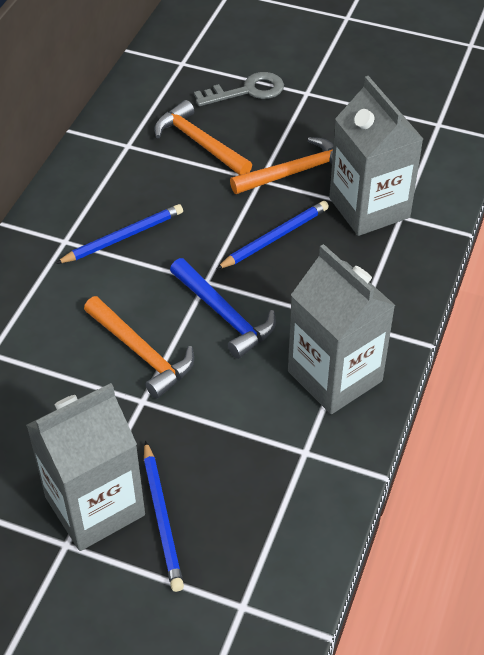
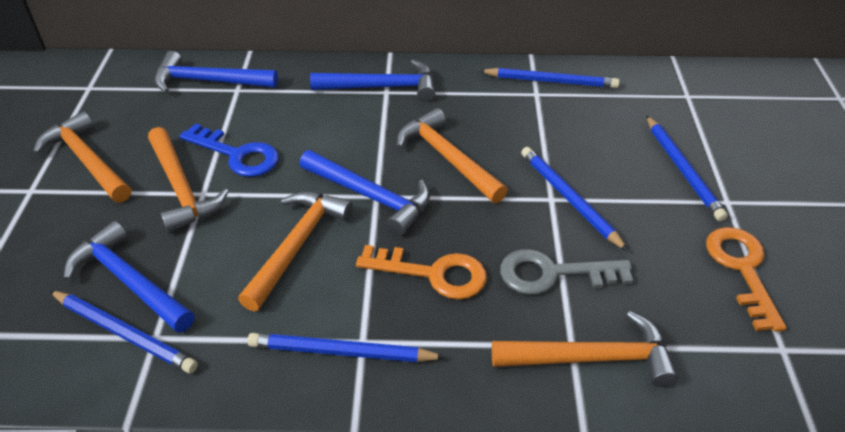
blue hammer: 1 -> 4
blue key: 0 -> 1
blue pencil: 3 -> 5
grey carton: 3 -> 0
orange hammer: 3 -> 5
orange key: 0 -> 2

